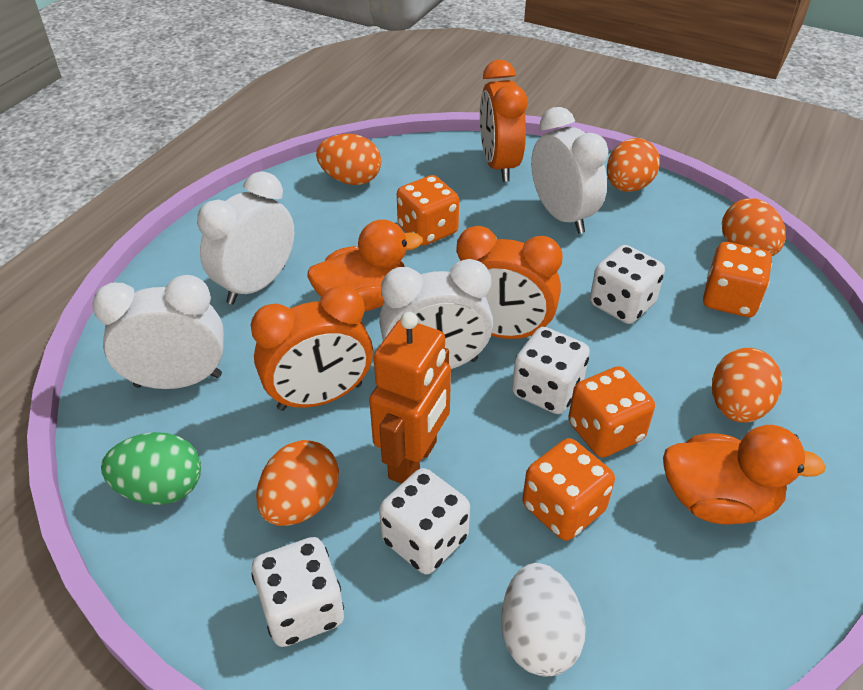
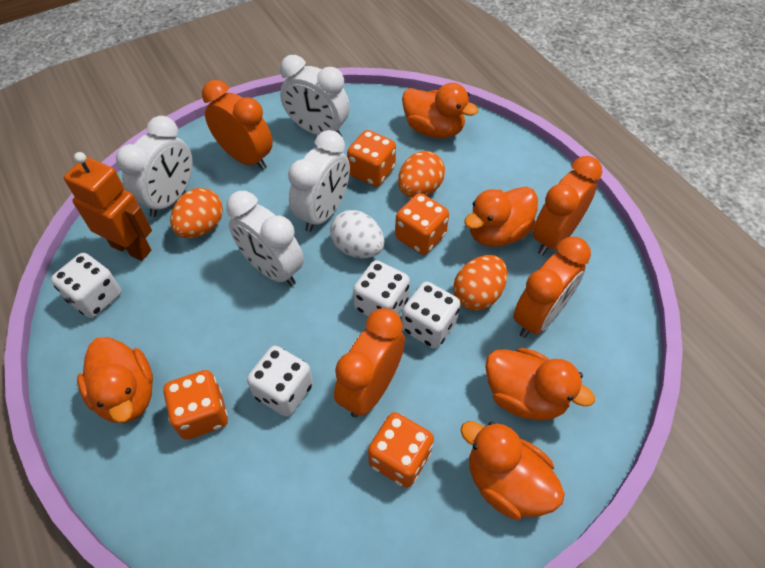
green egg: 1 -> 0
orange clock: 3 -> 4
orange duck: 2 -> 5
orange egg: 5 -> 3

